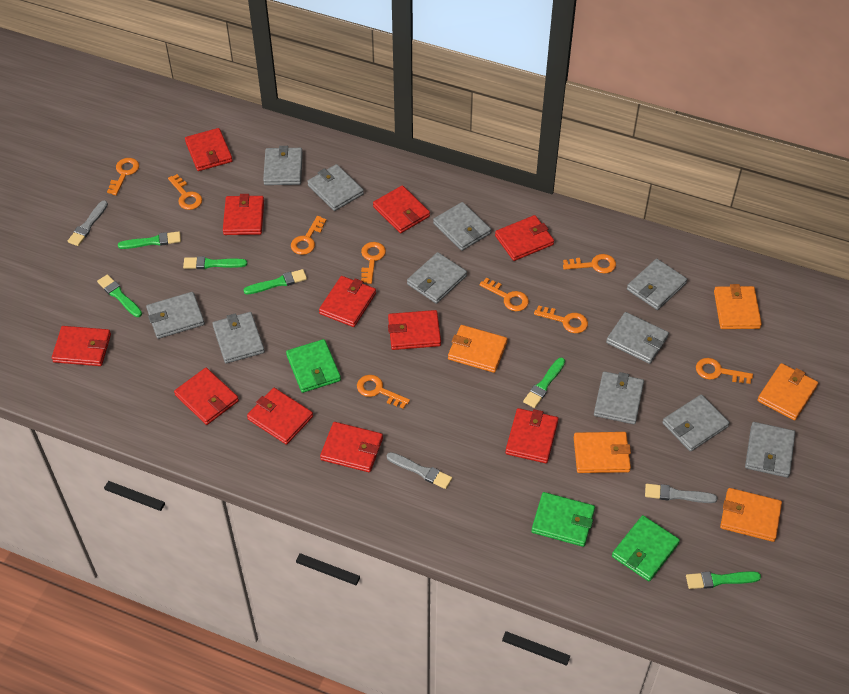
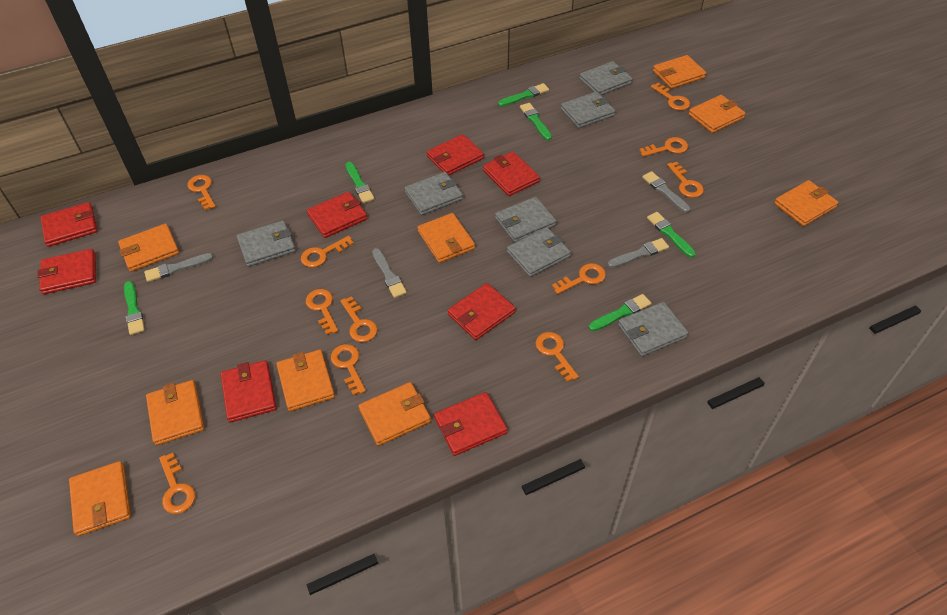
green wallet: 3 -> 0
grey brush: 3 -> 4
grey wallet: 11 -> 7
orange key: 9 -> 11
orange wallet: 5 -> 9
red wallet: 11 -> 8

